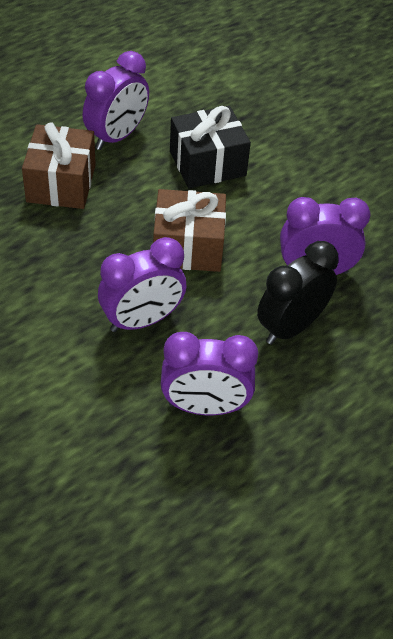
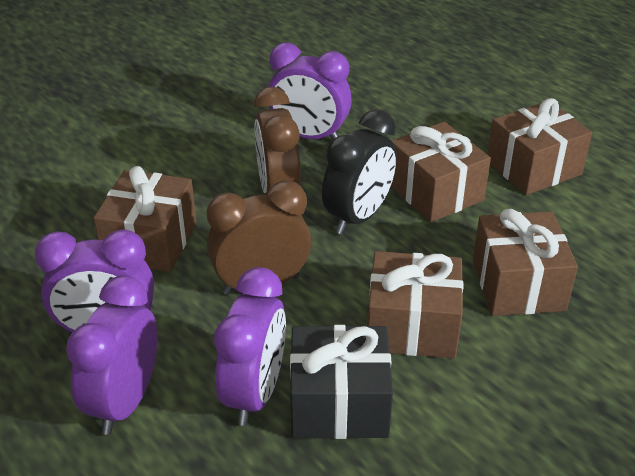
brown clock: 0 -> 2
brown gift: 2 -> 5

